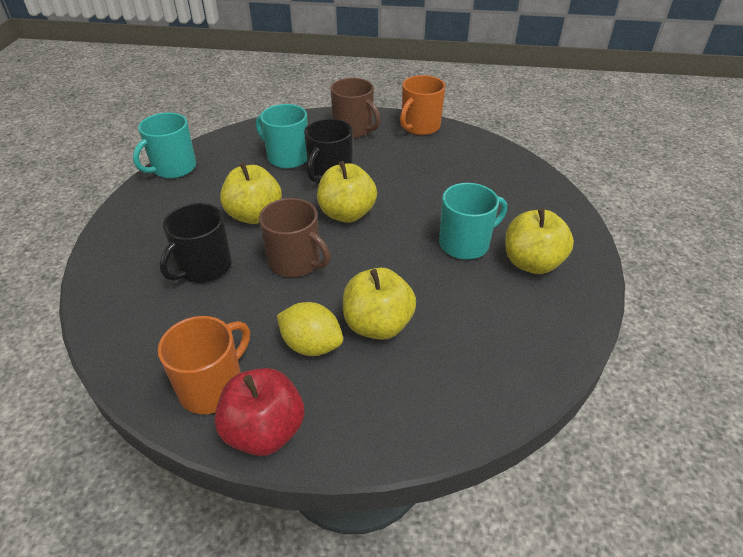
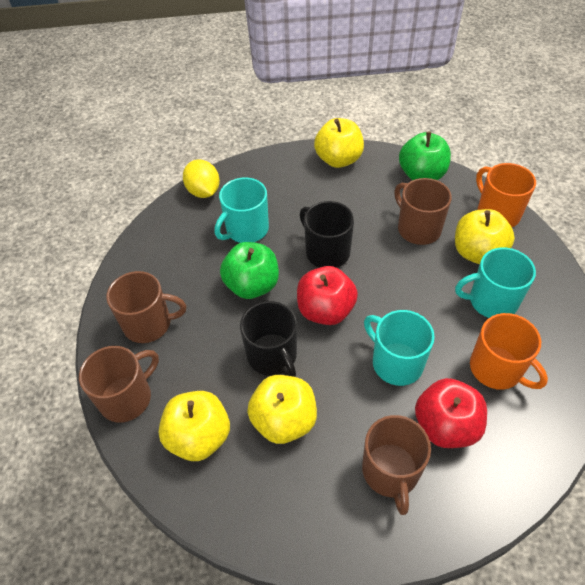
brown mug: 2 -> 4
green apple: 0 -> 2
red apple: 1 -> 2

